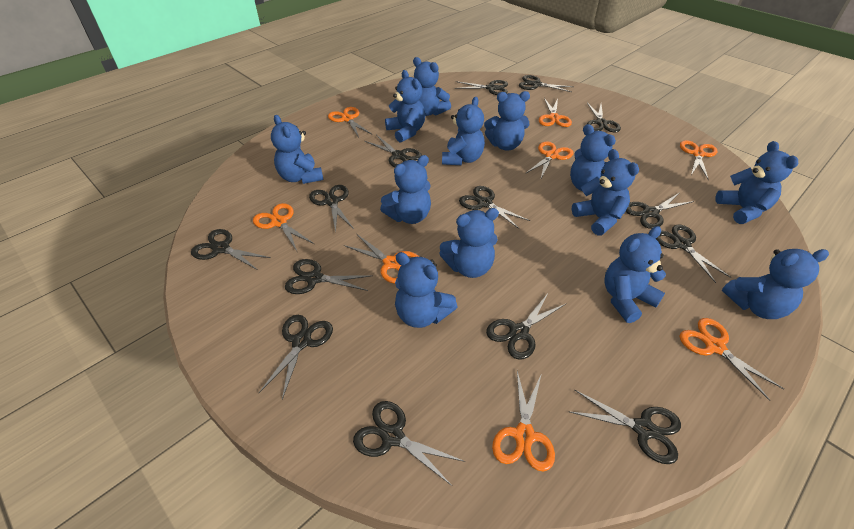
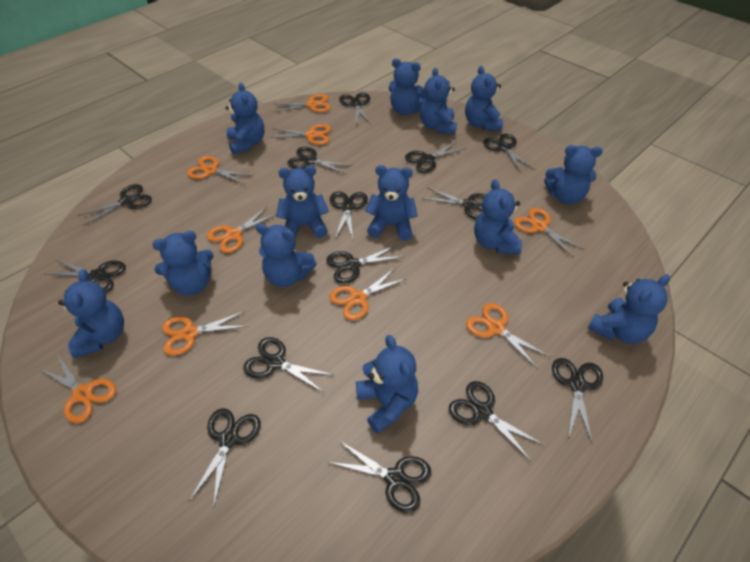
orange scissors: 8 -> 9

